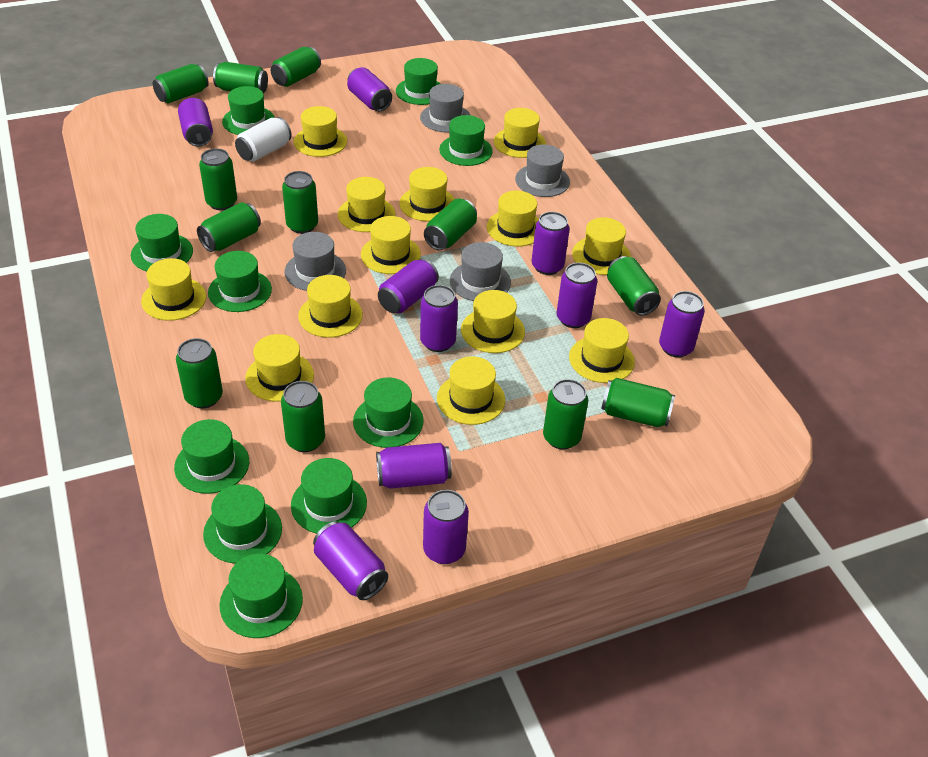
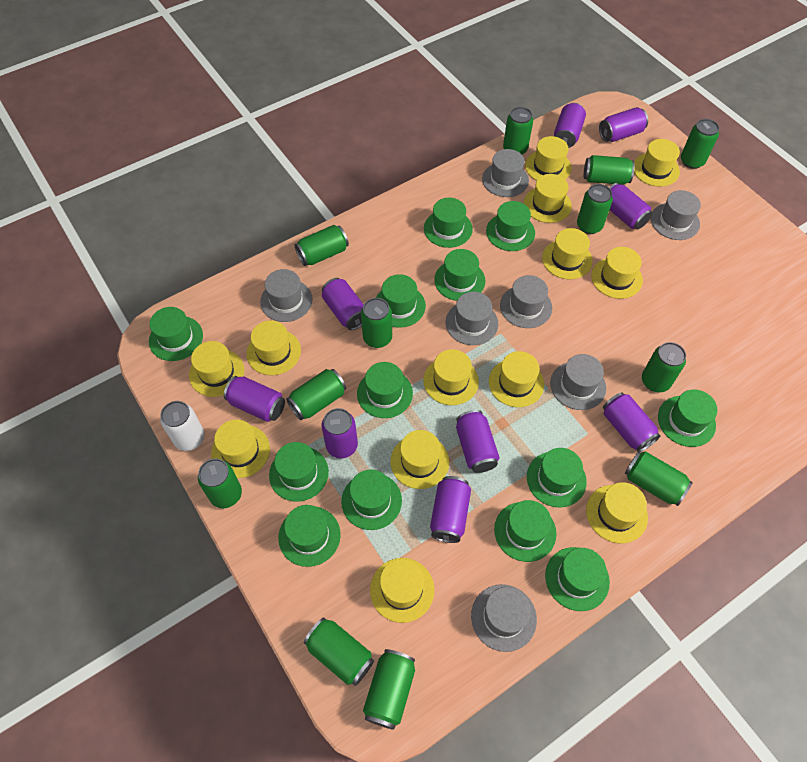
green hat: 10 -> 13
grey hat: 4 -> 7
purple can: 10 -> 9

